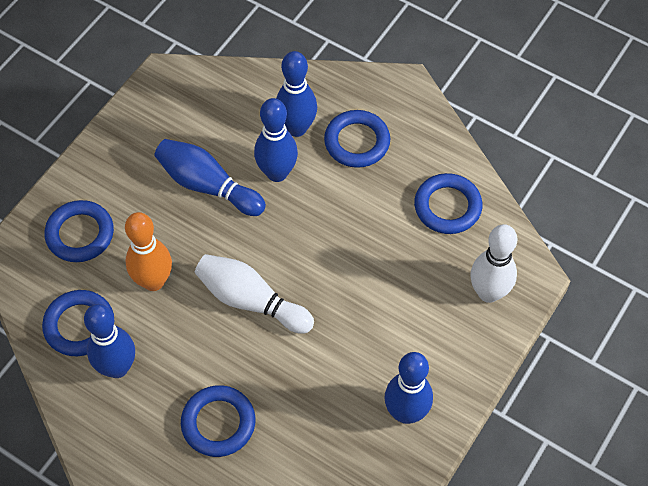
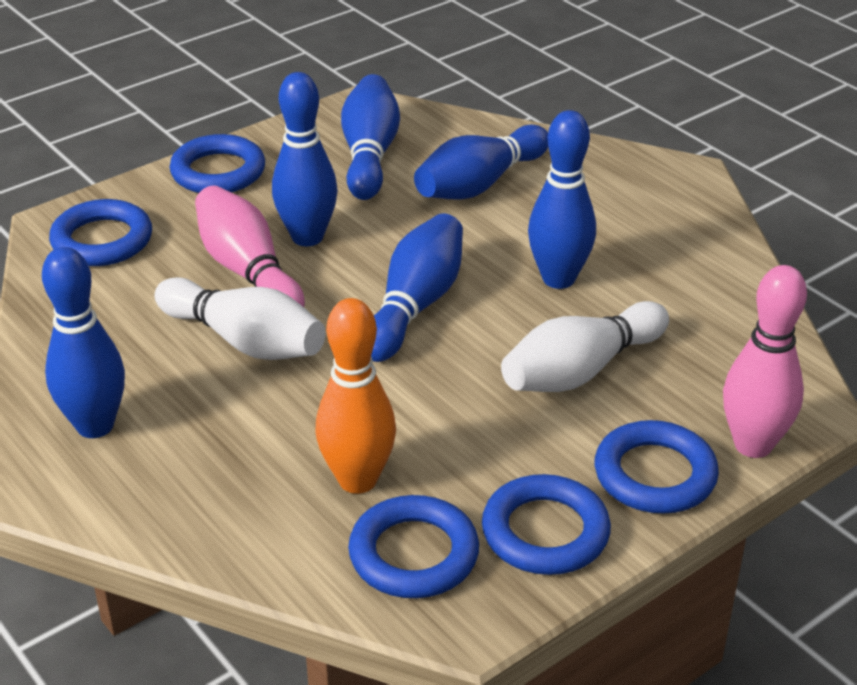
blue bowling pin: 5 -> 6
pink bowling pin: 0 -> 2

